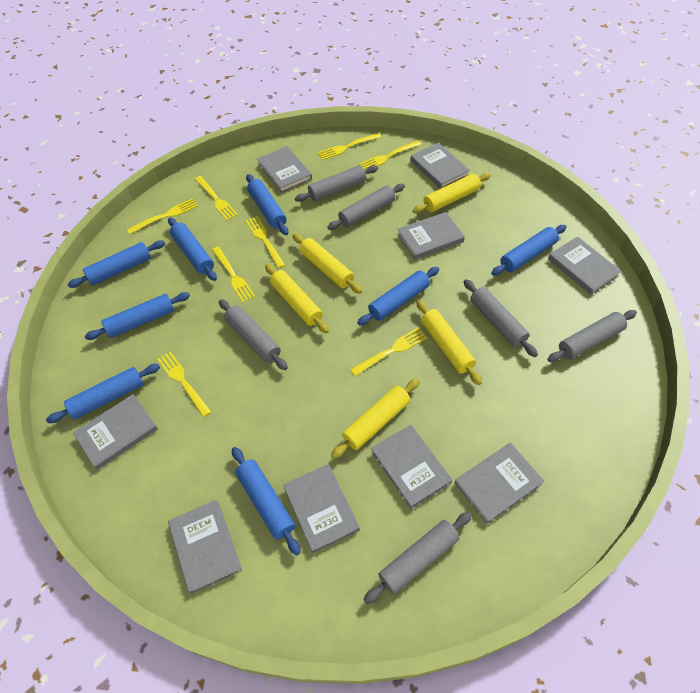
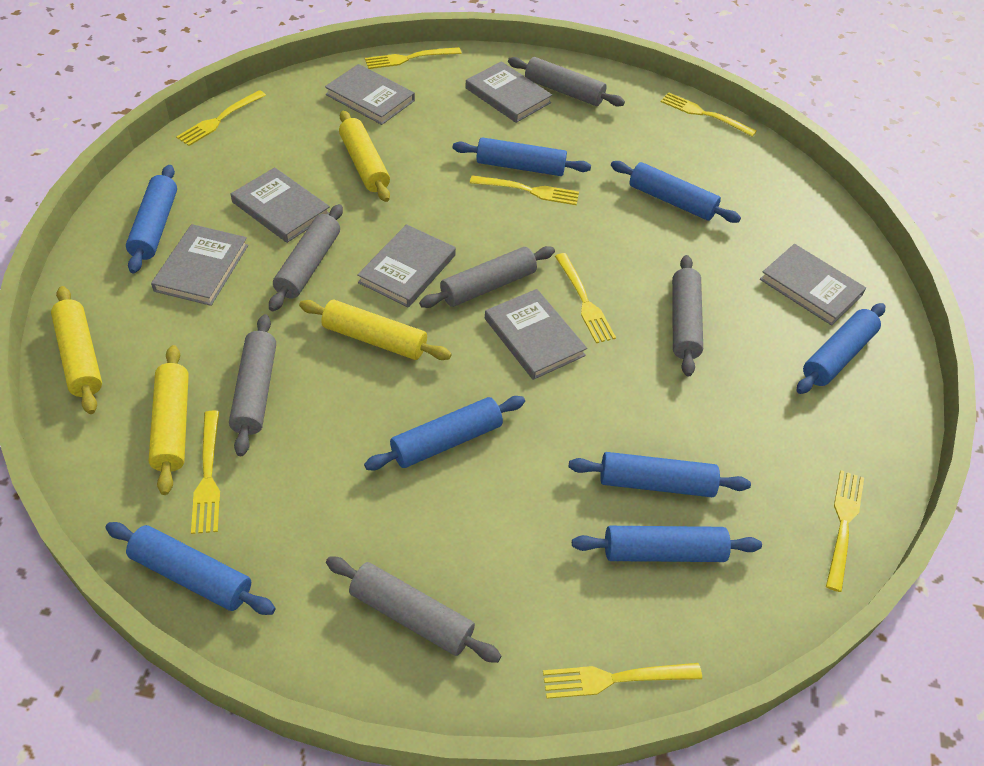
grey book: 9 -> 7
yellow rolling pin: 5 -> 4

